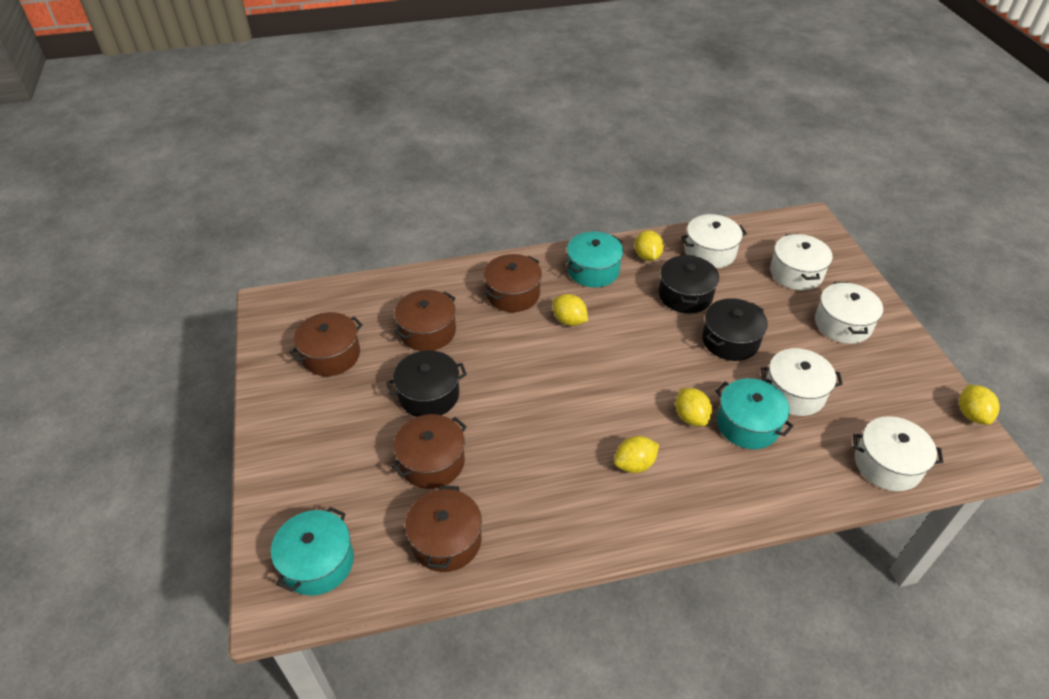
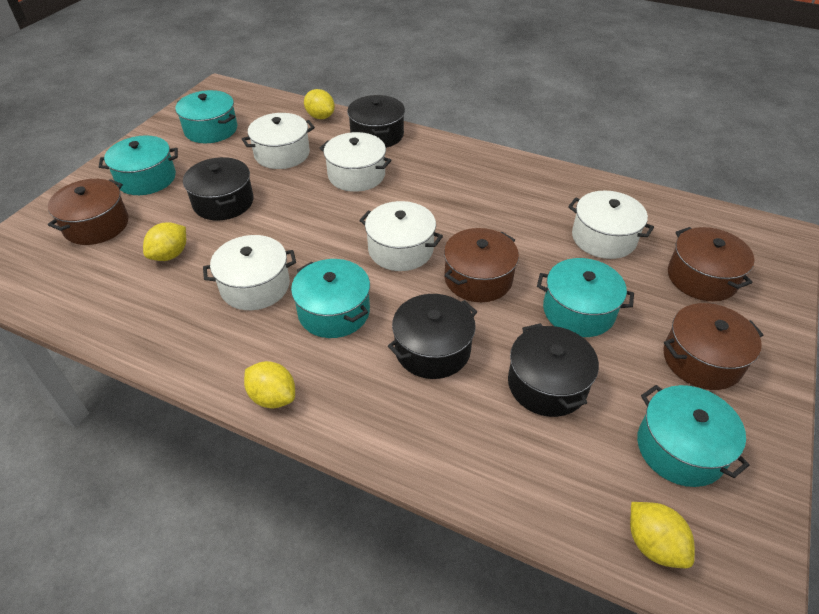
black pot: 3 -> 4
brown pot: 5 -> 4
turquoise pot: 3 -> 5
yellow lemon: 5 -> 4

